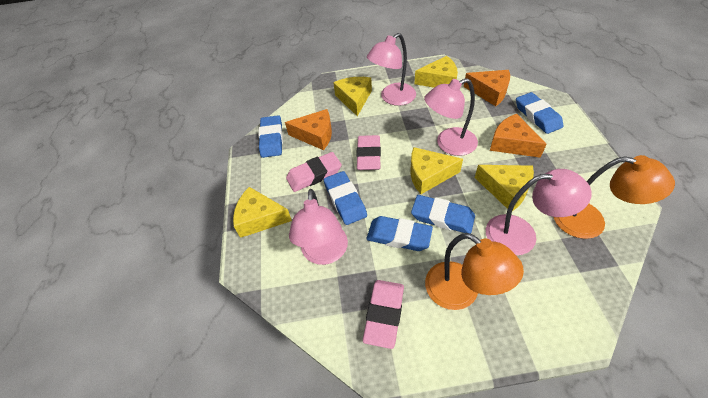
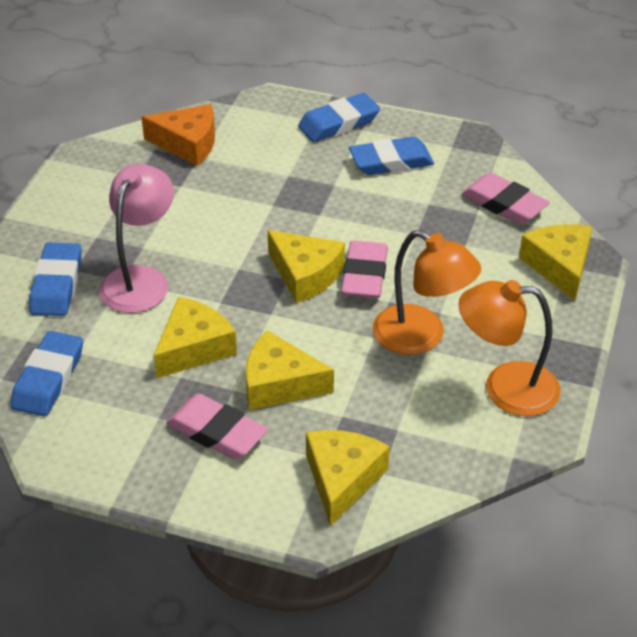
blue eraser: 5 -> 4
orange cheese: 3 -> 1
pink lamp: 4 -> 1

